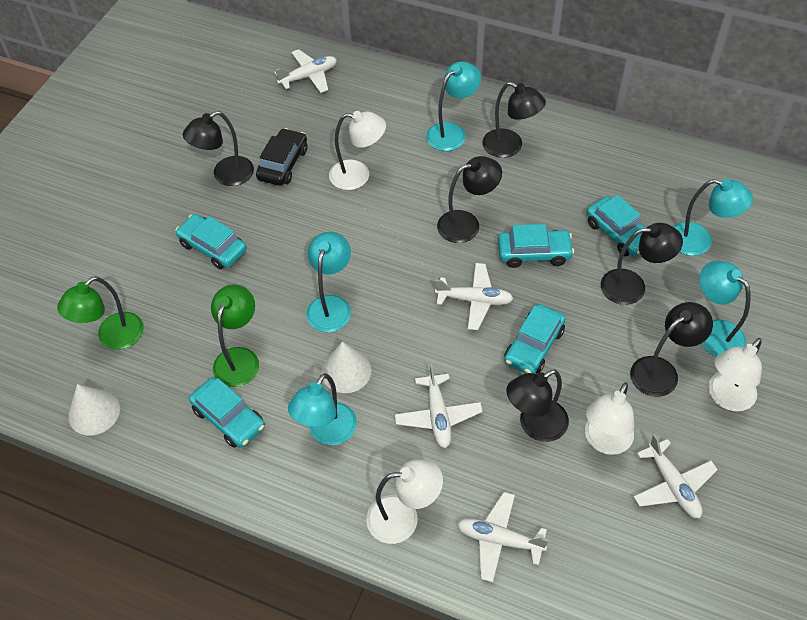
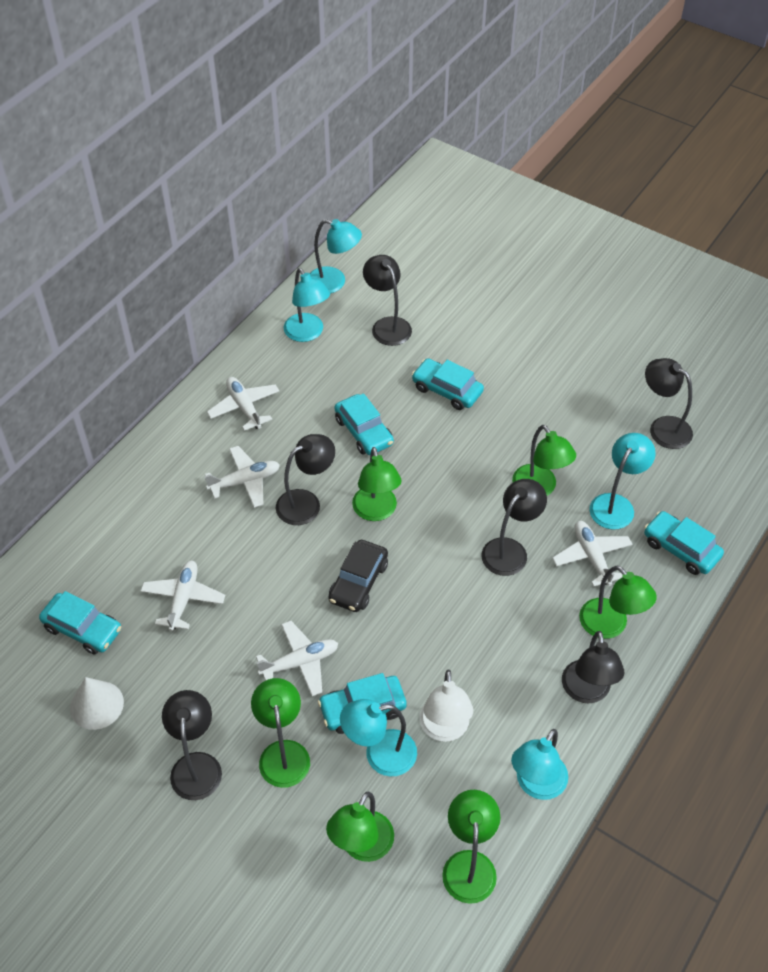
green lamp: 2 -> 6
white cone: 2 -> 1
white lamp: 4 -> 1

